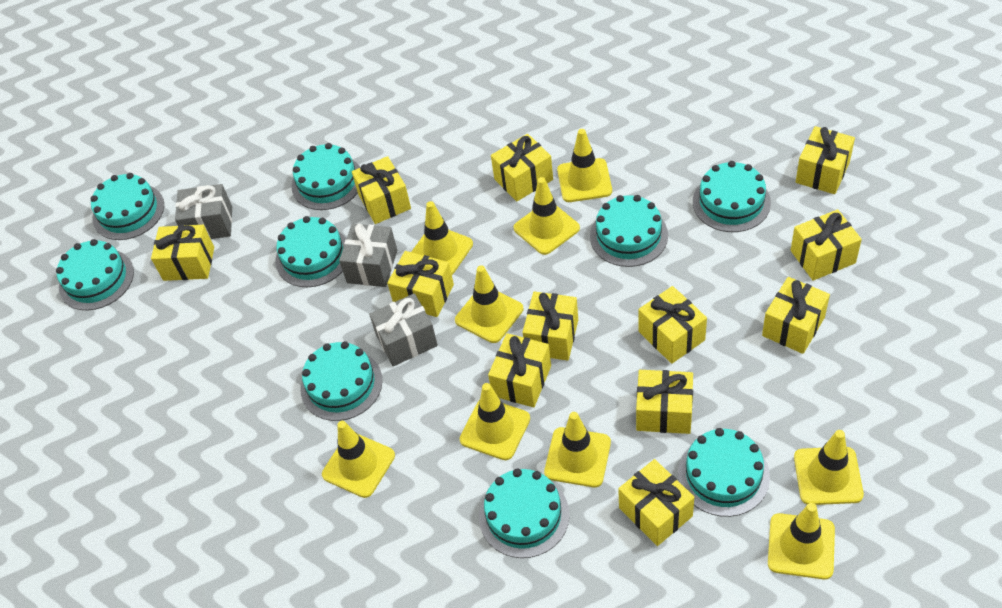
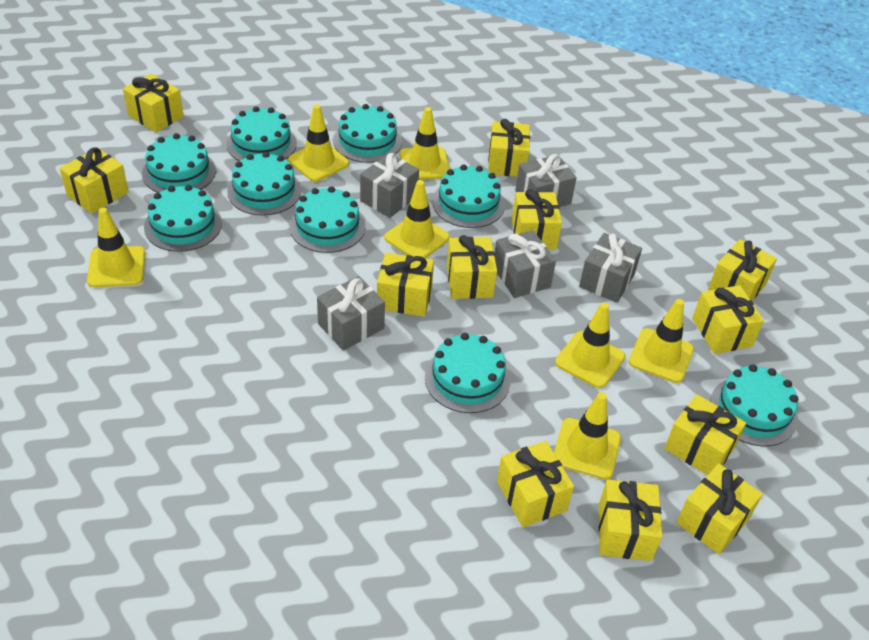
grey gift: 3 -> 5
yellow traffic cone: 9 -> 7

